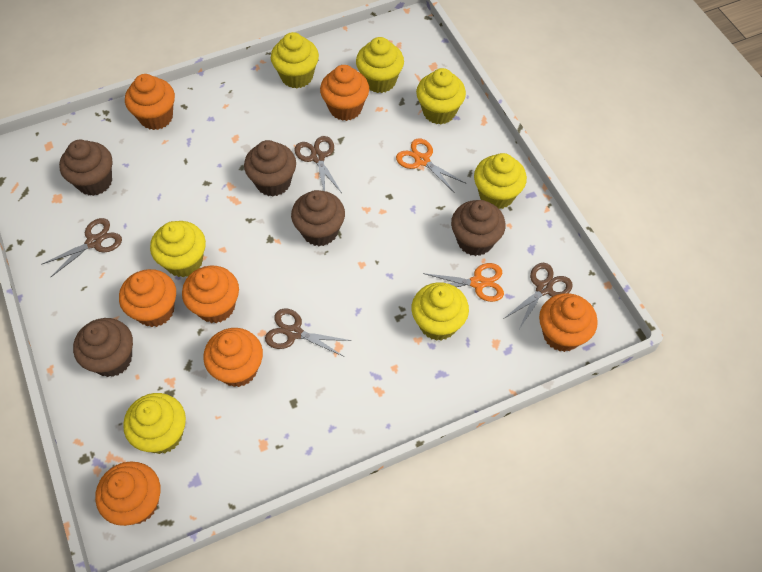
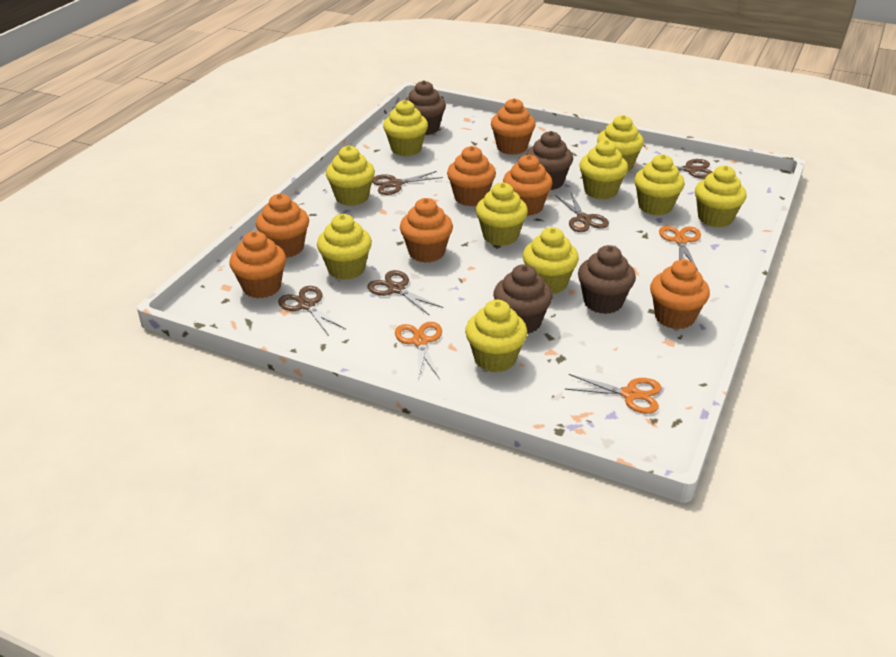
brown cupcake: 5 -> 4
brown scissors: 4 -> 5
orange scissors: 2 -> 3
yellow cupcake: 7 -> 10

